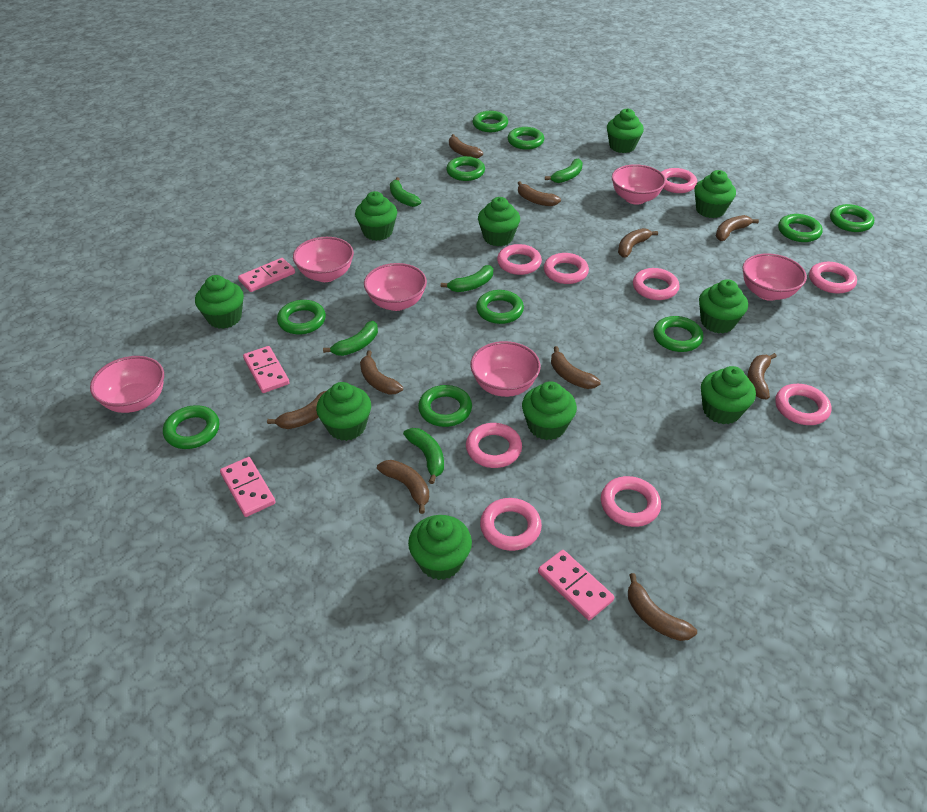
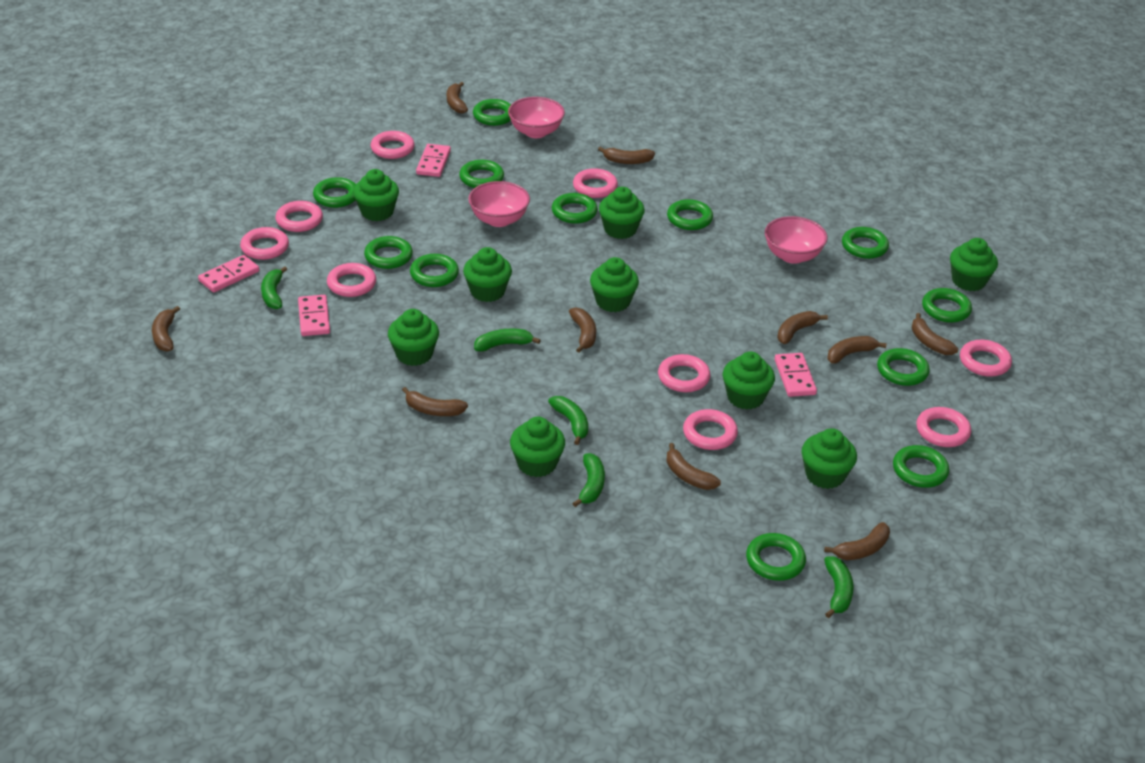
green cupcake: 10 -> 9
green ring: 10 -> 12
pink bowl: 6 -> 3

